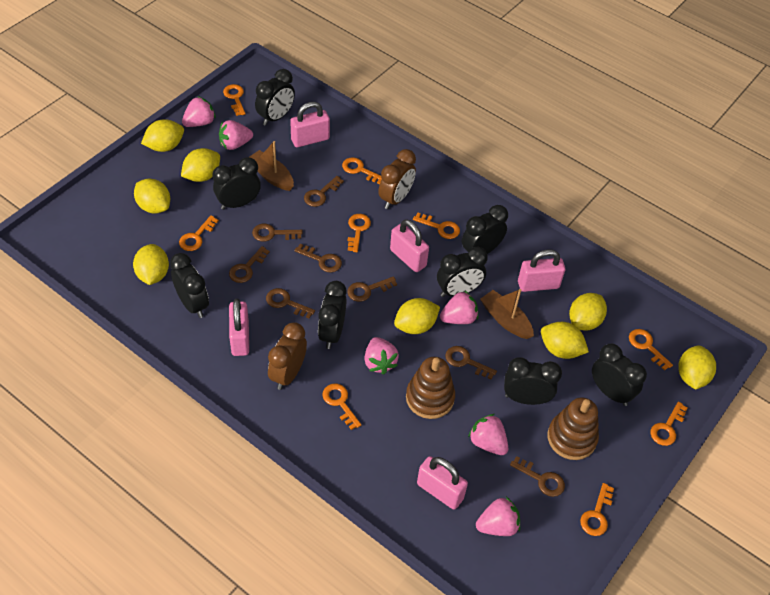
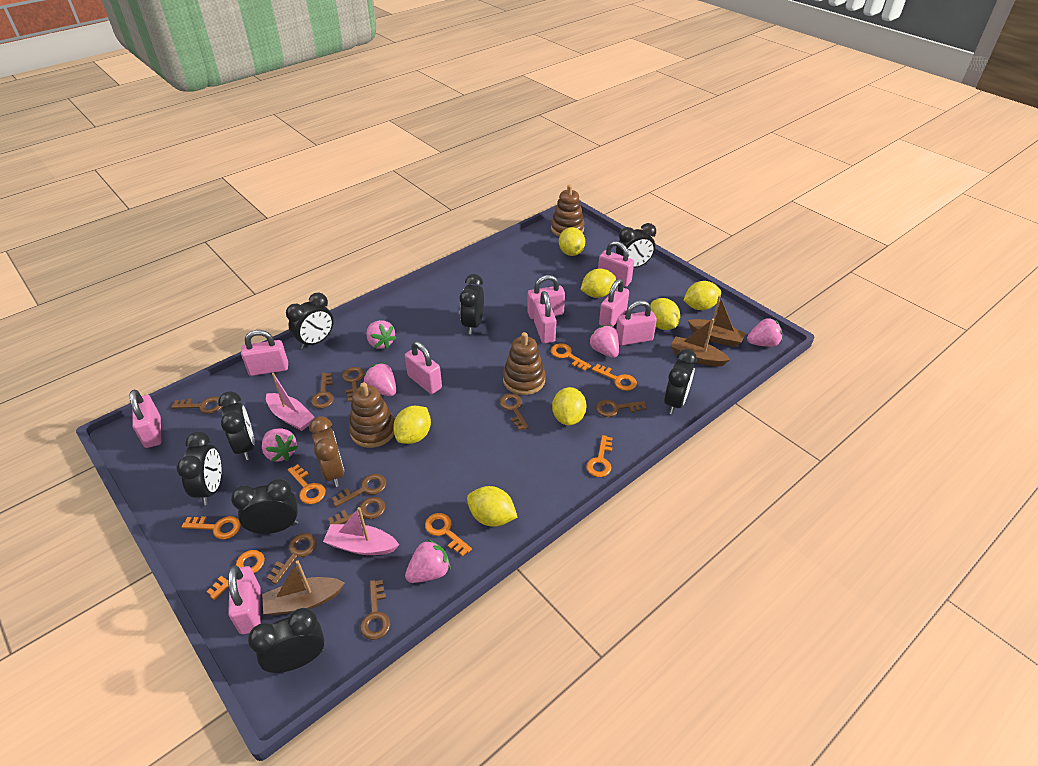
brown boat: 2 -> 3
brown clock: 2 -> 1
brown key: 8 -> 9
brown stacking toy: 2 -> 3
orange key: 9 -> 7
pink boat: 0 -> 2
pink padlock: 5 -> 9
yellow lemon: 8 -> 7

